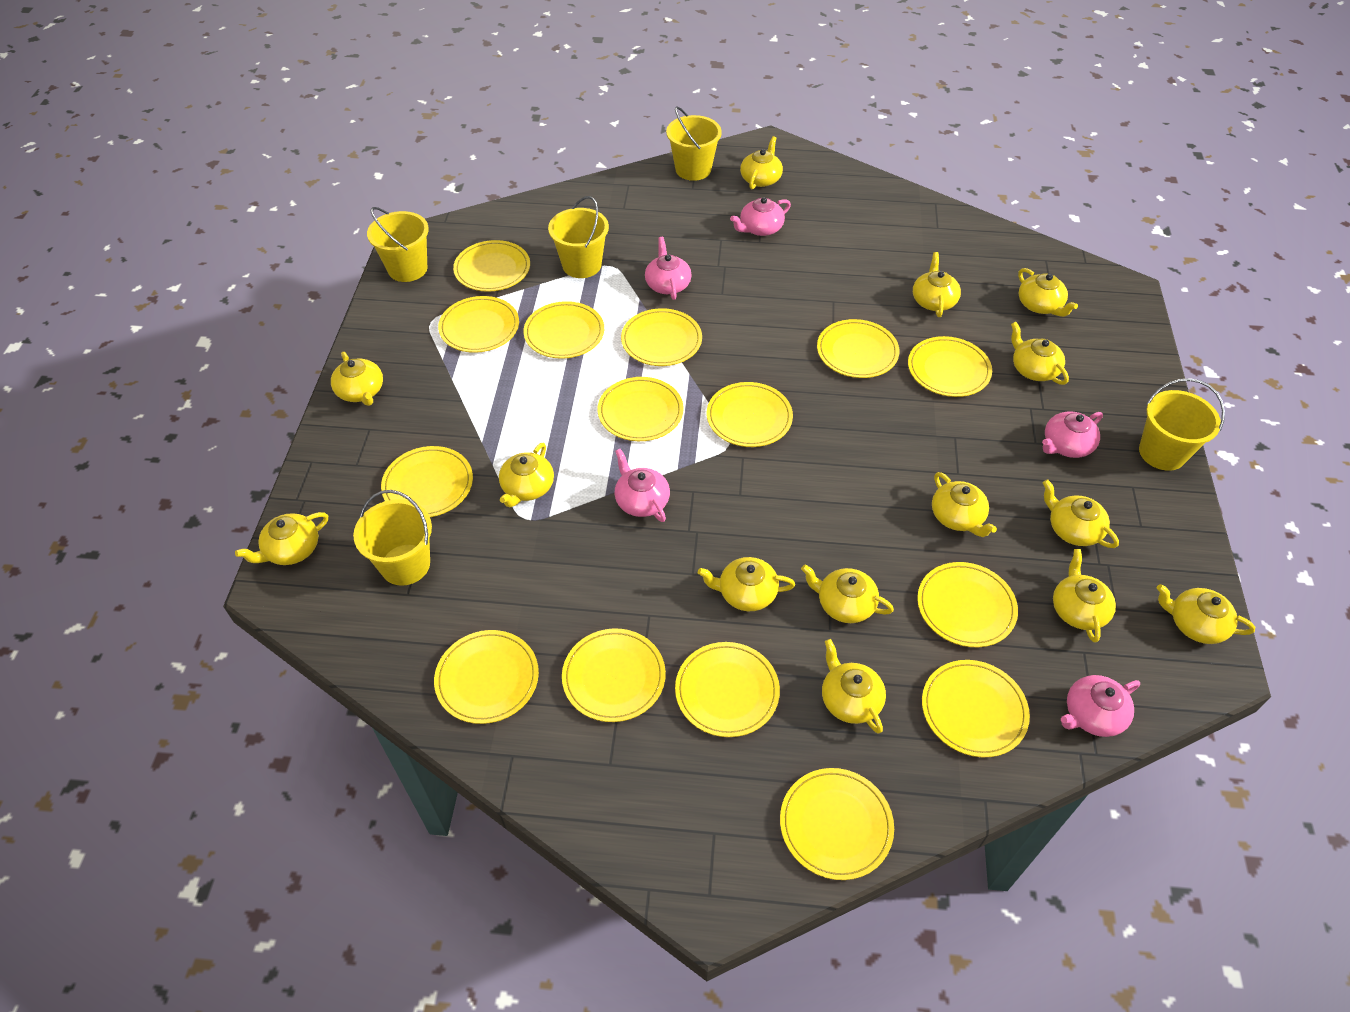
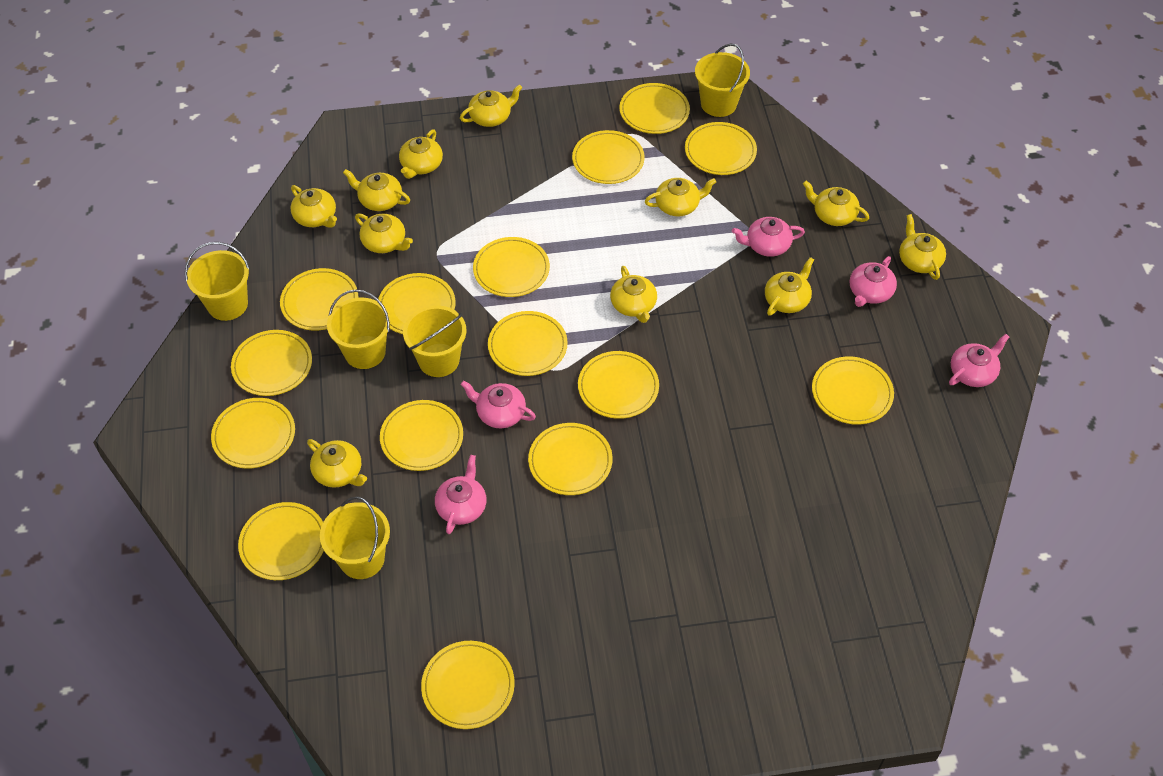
yellow teapot: 14 -> 11

